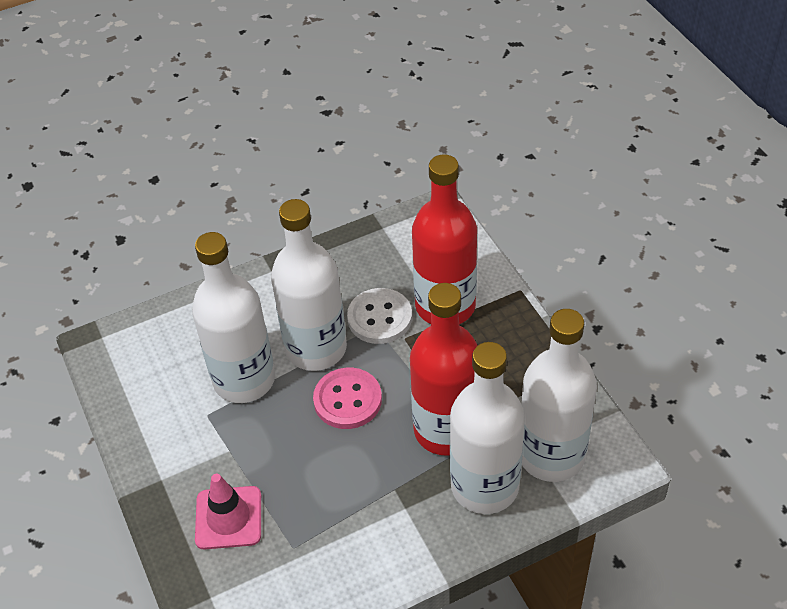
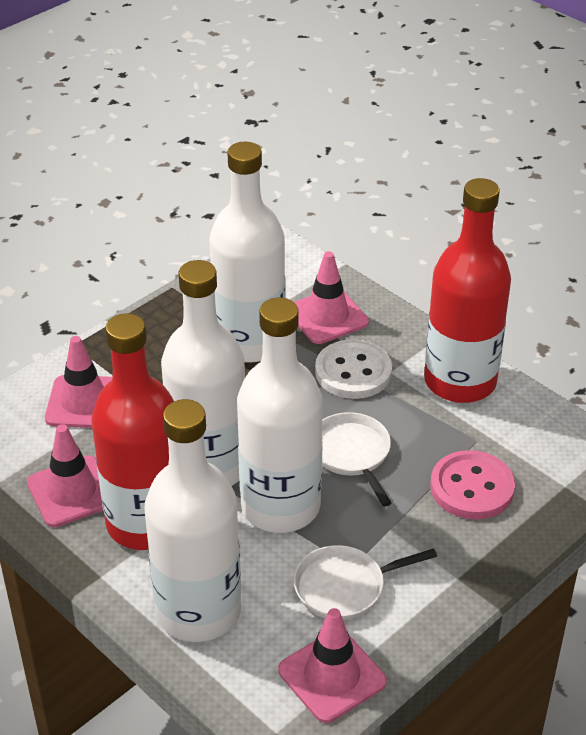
pink traffic cone: 1 -> 4
white pan: 0 -> 2

